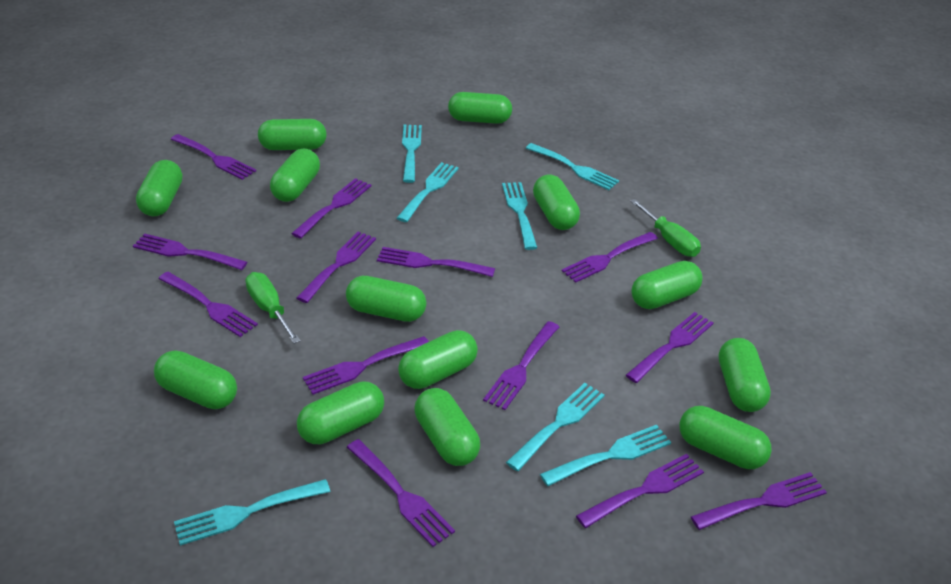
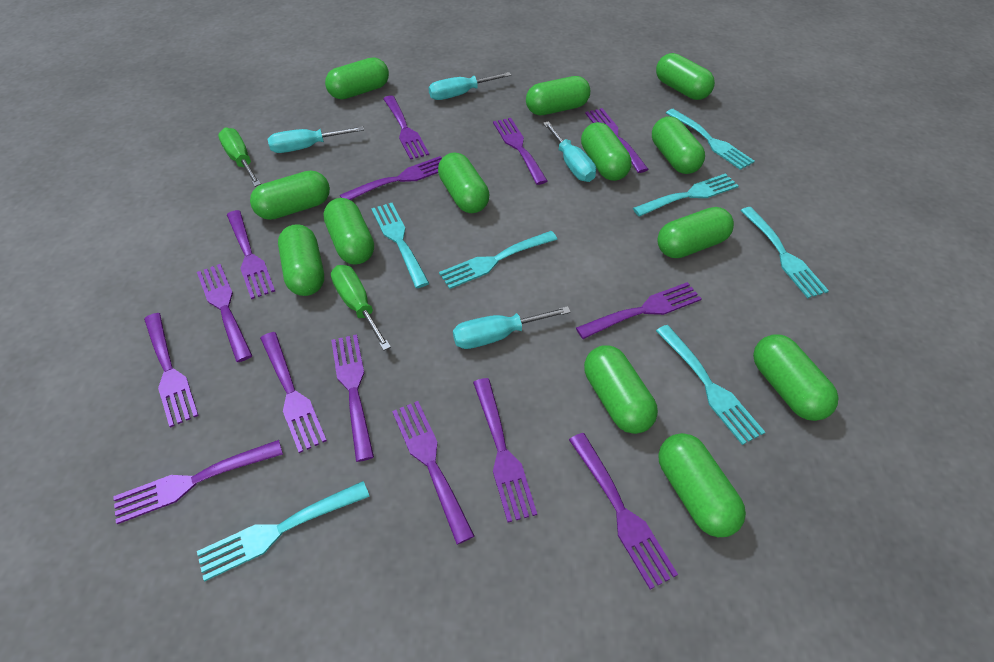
purple fork: 13 -> 14
turquoise screwdriver: 0 -> 4

